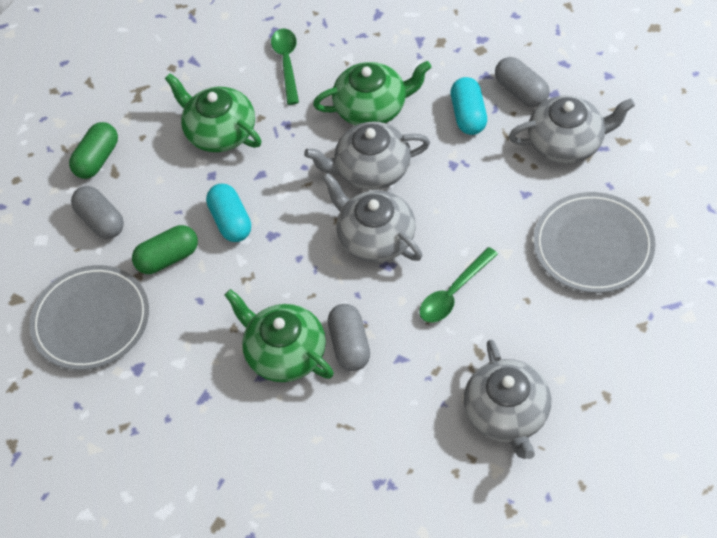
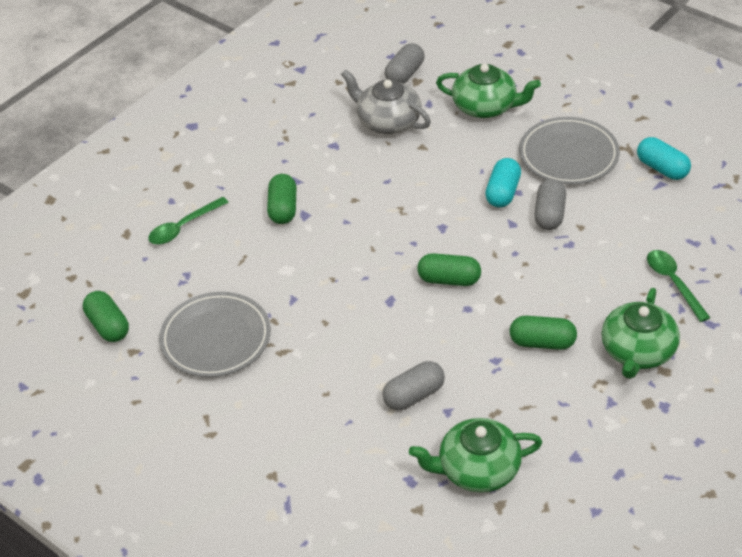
green capsule: 2 -> 4
grey teapot: 4 -> 1

